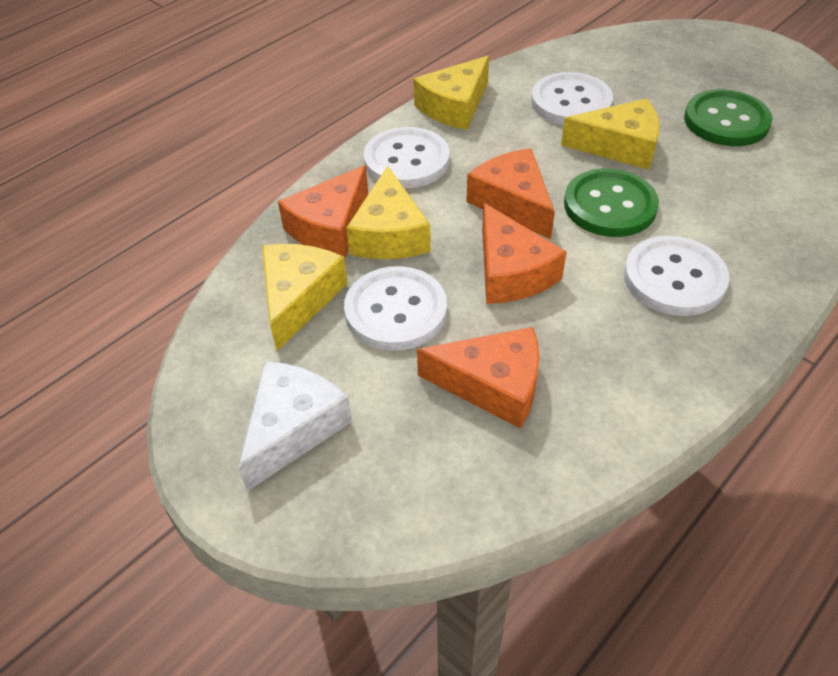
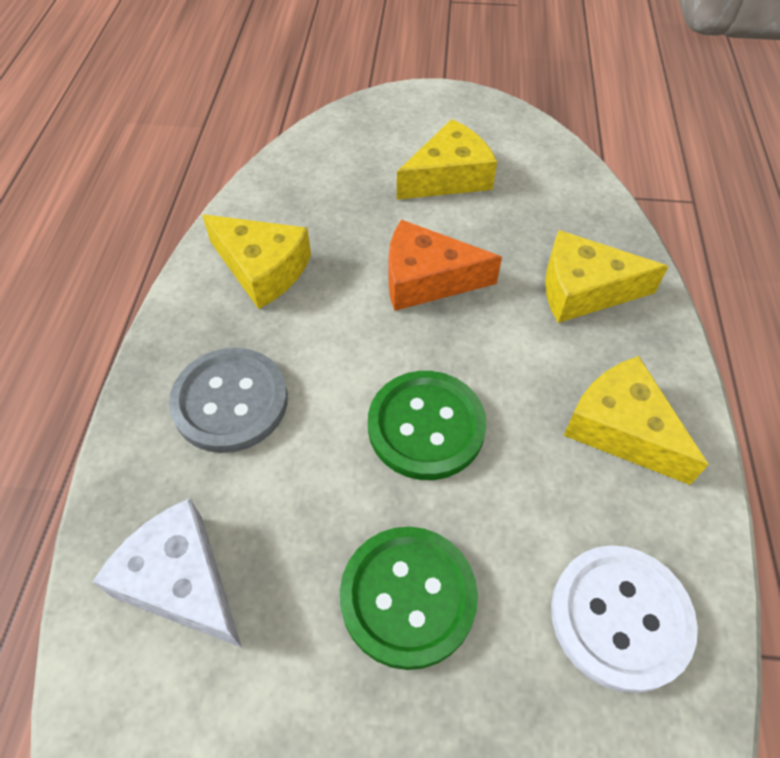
grey button: 0 -> 1
orange cheese: 4 -> 1
white button: 4 -> 1

